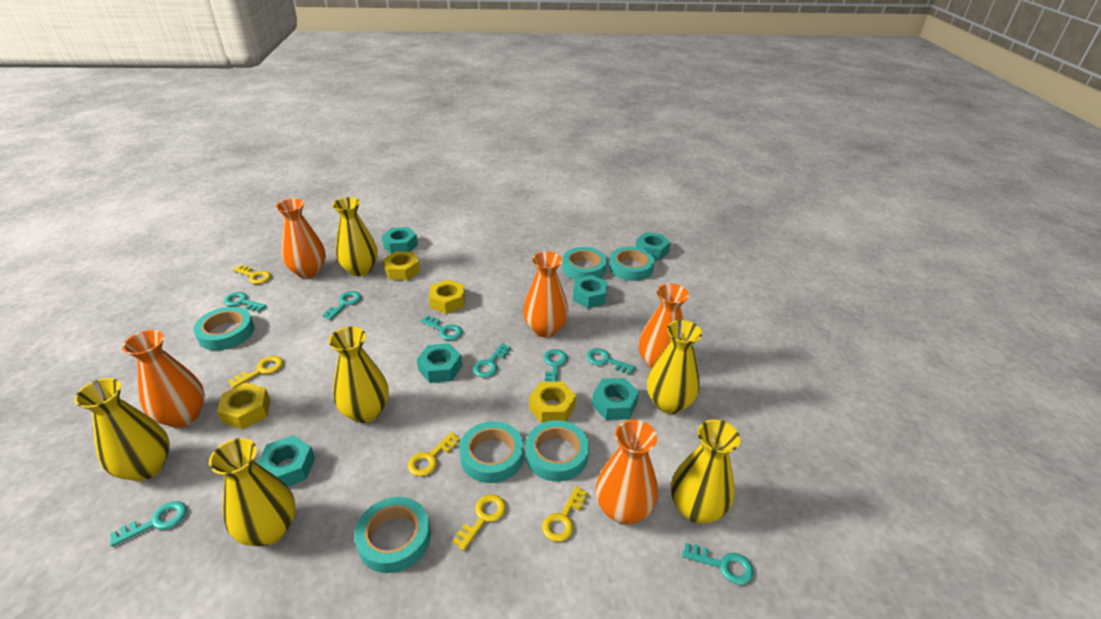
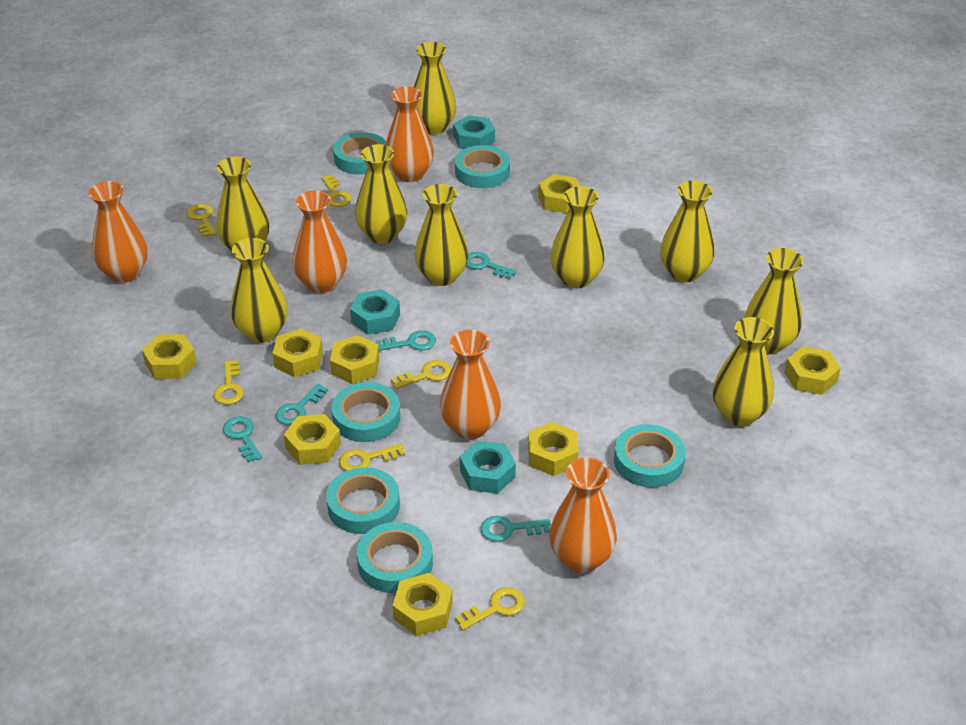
turquoise key: 8 -> 5
turquoise nut: 6 -> 3
yellow key: 5 -> 6
yellow nut: 4 -> 8
yellow vase: 6 -> 9

